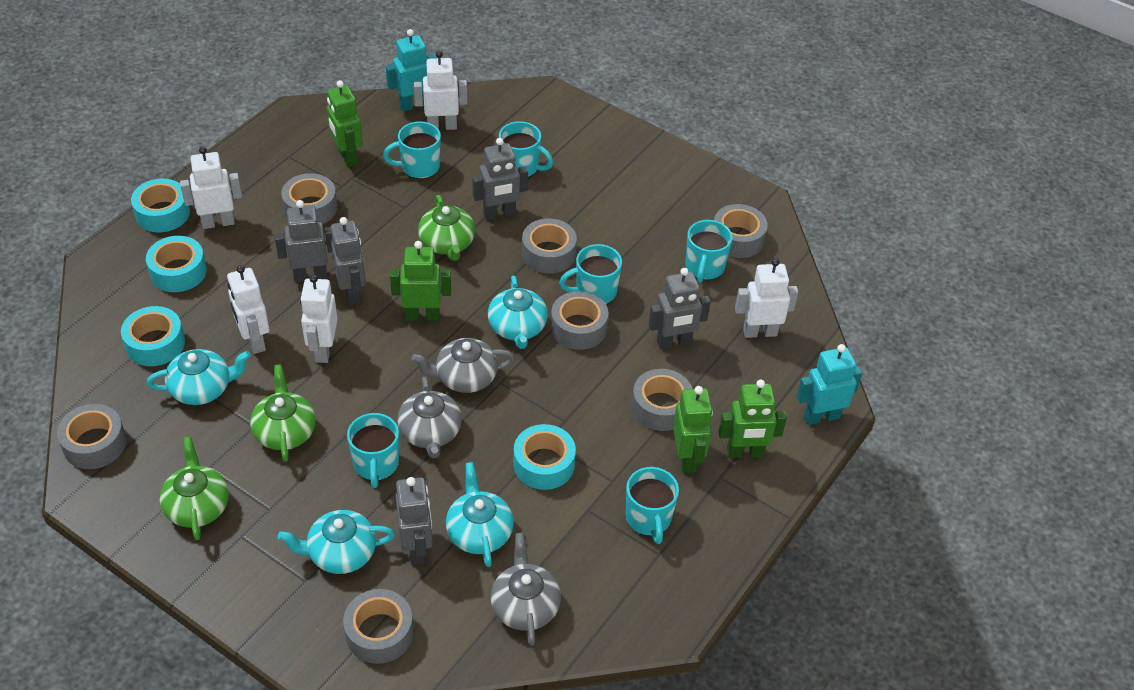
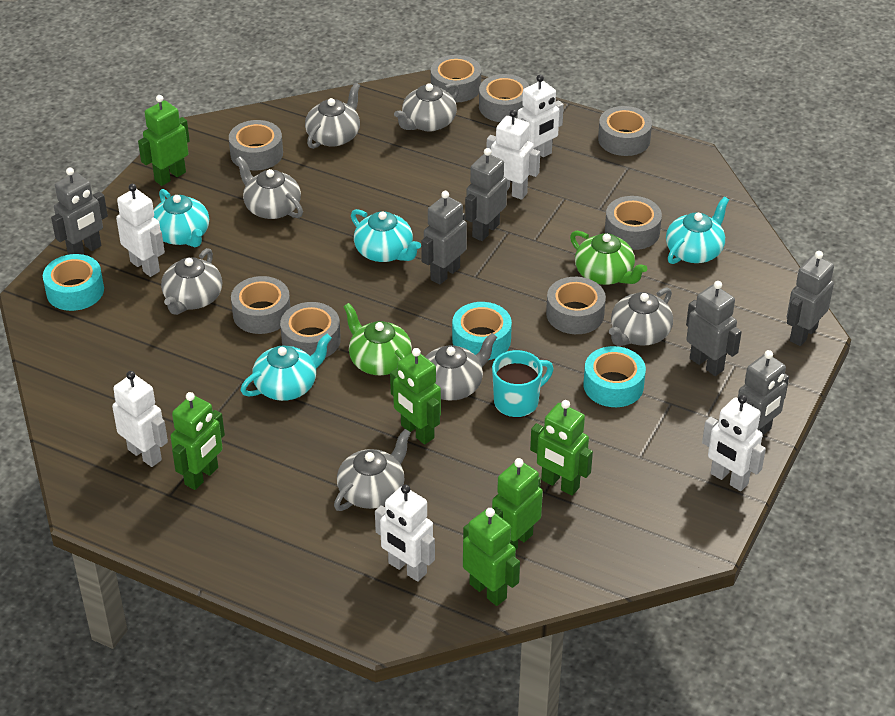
green robot: 4 -> 6
green teapot: 3 -> 2
grey robot: 5 -> 6
grey tape: 7 -> 8
grey teapot: 3 -> 7
turquoise mug: 6 -> 1
turquoise robot: 2 -> 0
turquoise tape: 4 -> 3
white robot: 5 -> 6

